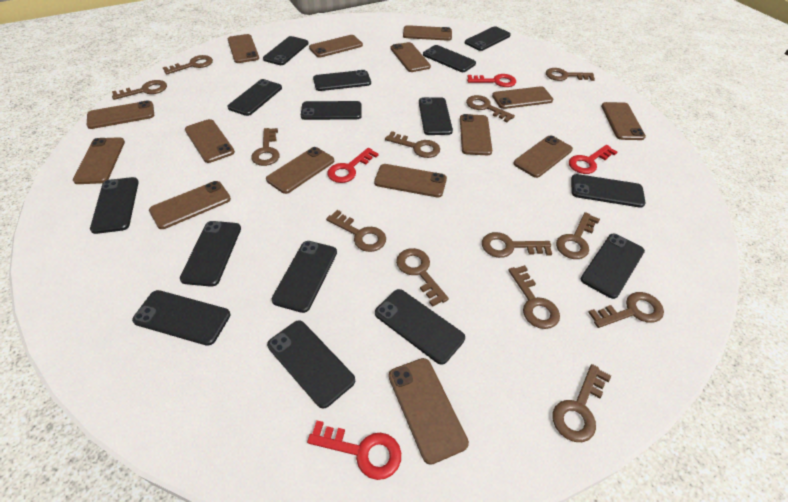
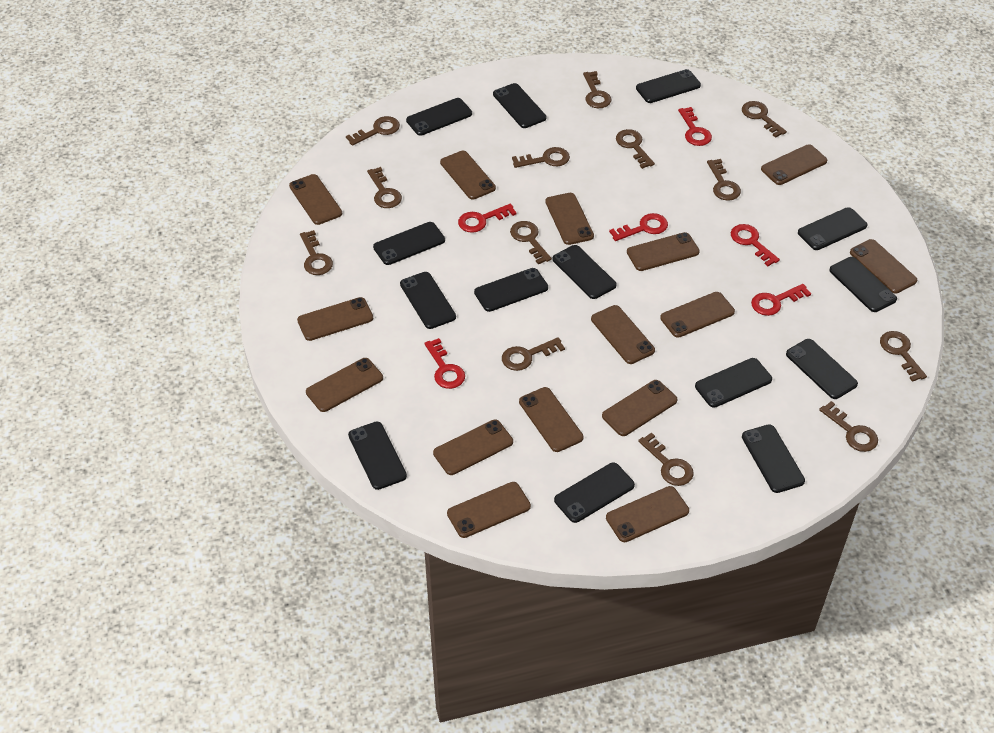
black phone: 15 -> 14
red key: 4 -> 6

